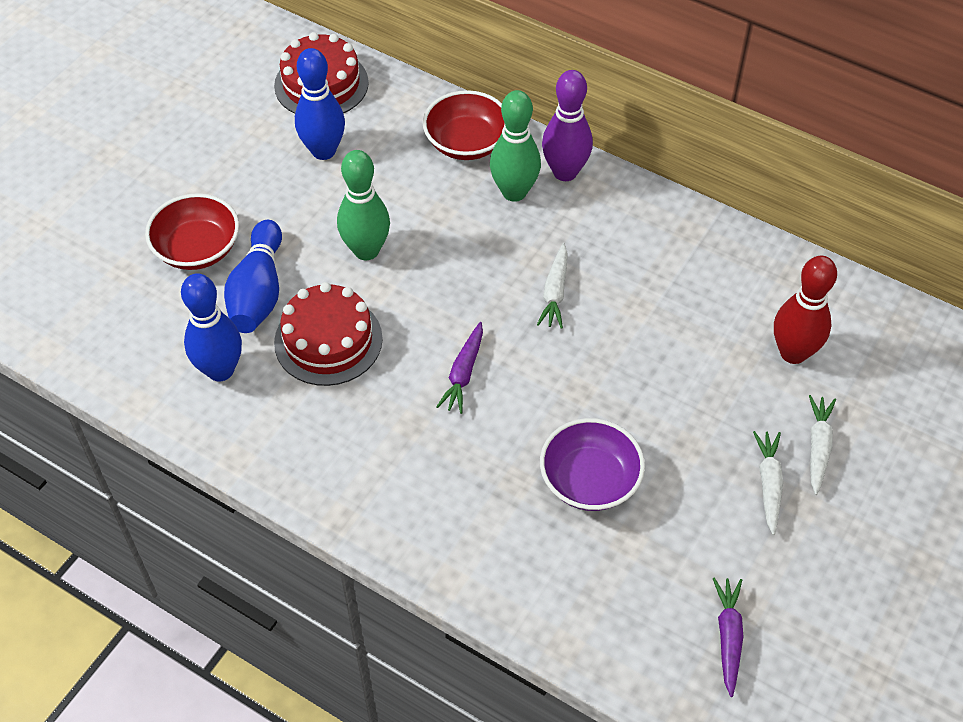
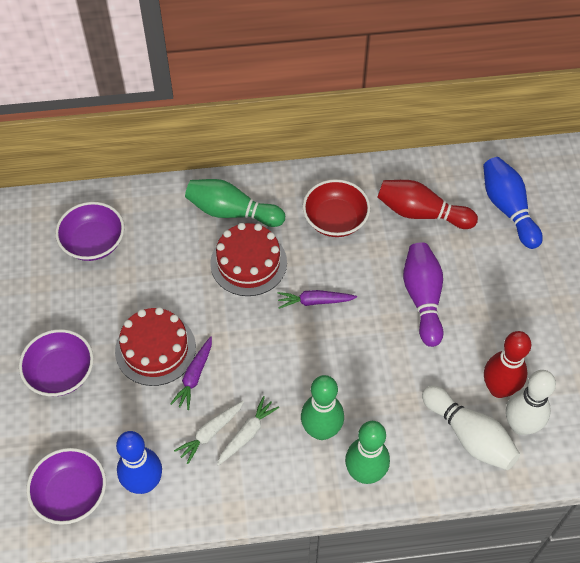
blue bowling pin: 3 -> 2
green bowling pin: 2 -> 3
purple bowl: 1 -> 3
red bowl: 2 -> 1
red bowling pin: 1 -> 2
white bowling pin: 0 -> 2
white carrot: 3 -> 2

